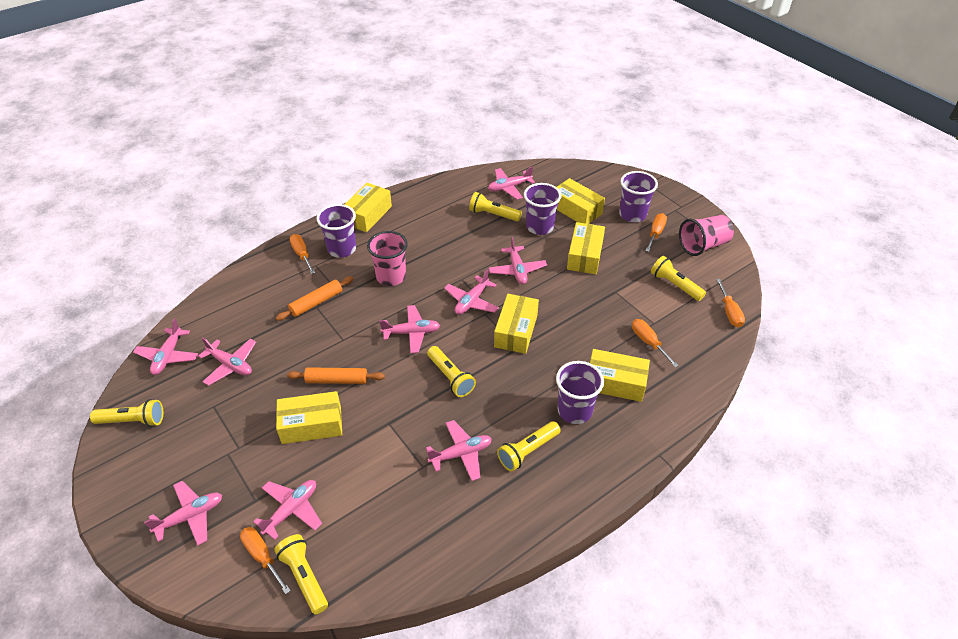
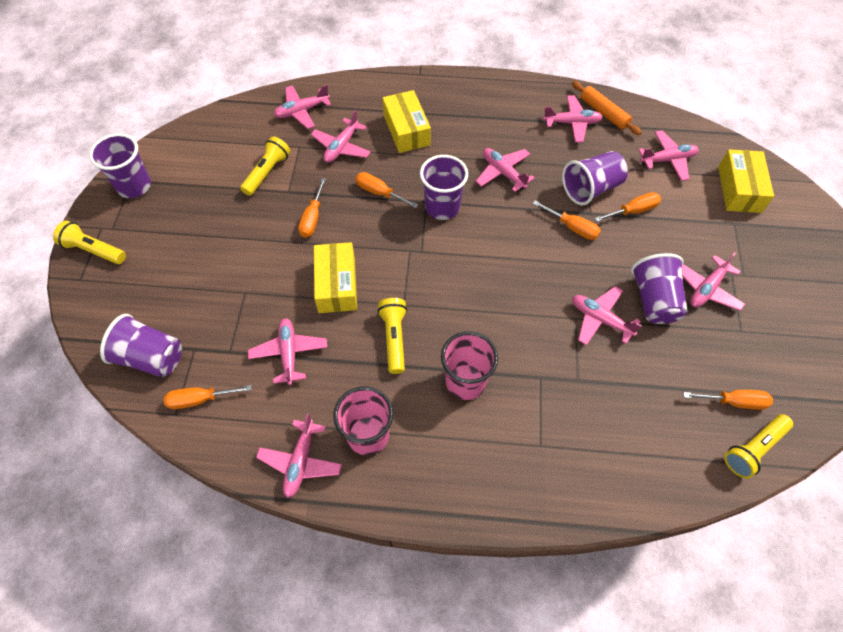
orange rolling pin: 2 -> 1
orange screwdriver: 5 -> 6
purple cup: 4 -> 5
yellow box: 6 -> 3
yellow flashlight: 6 -> 4

